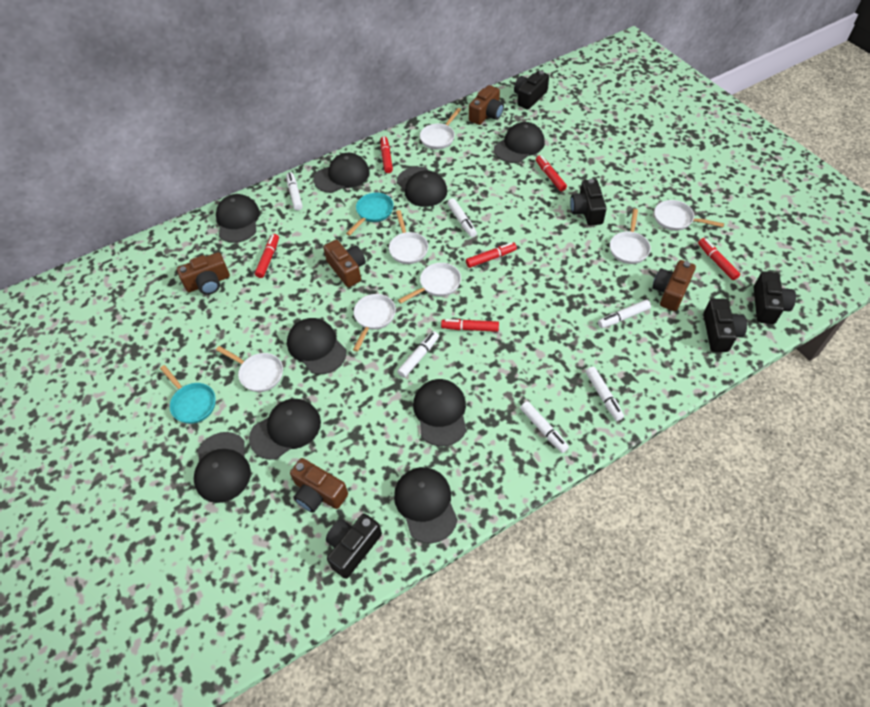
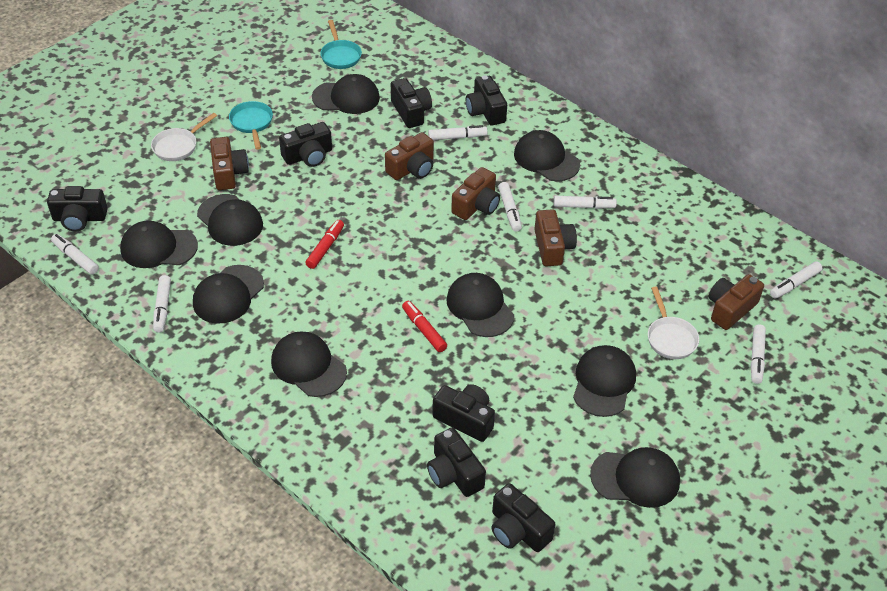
black camera: 5 -> 7
red marker: 6 -> 2
white marker: 6 -> 7
white pan: 7 -> 2

